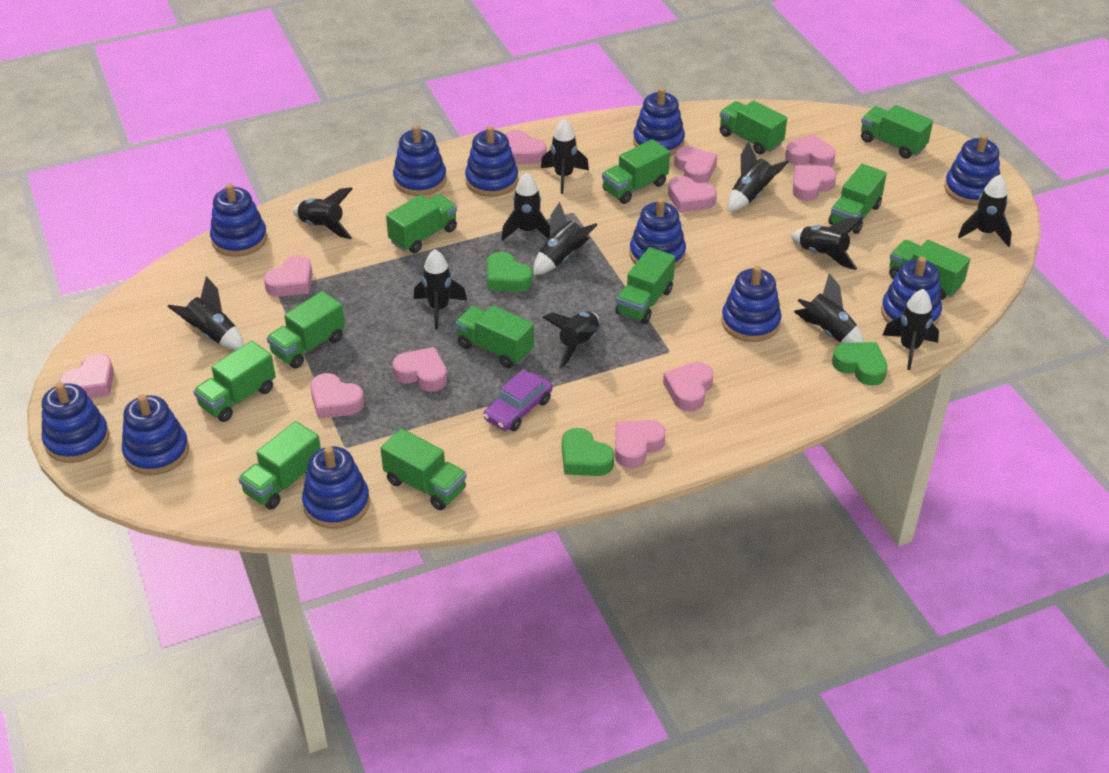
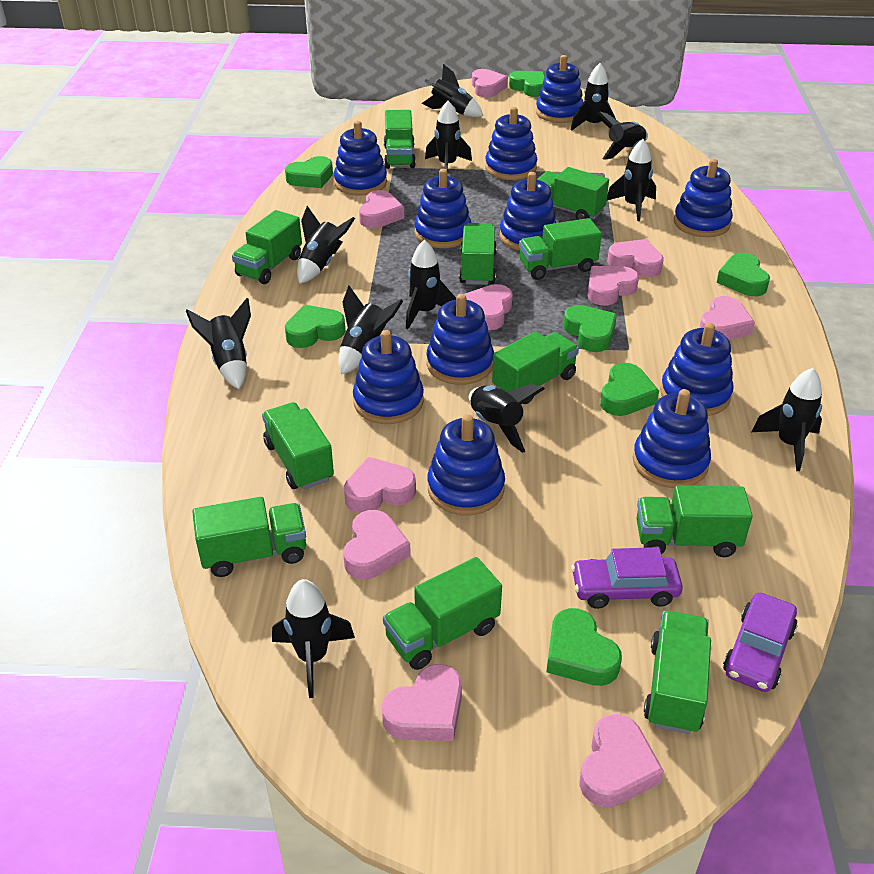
green heart: 3 -> 7
green truck: 12 -> 11
pink heart: 11 -> 10
purple car: 1 -> 2

